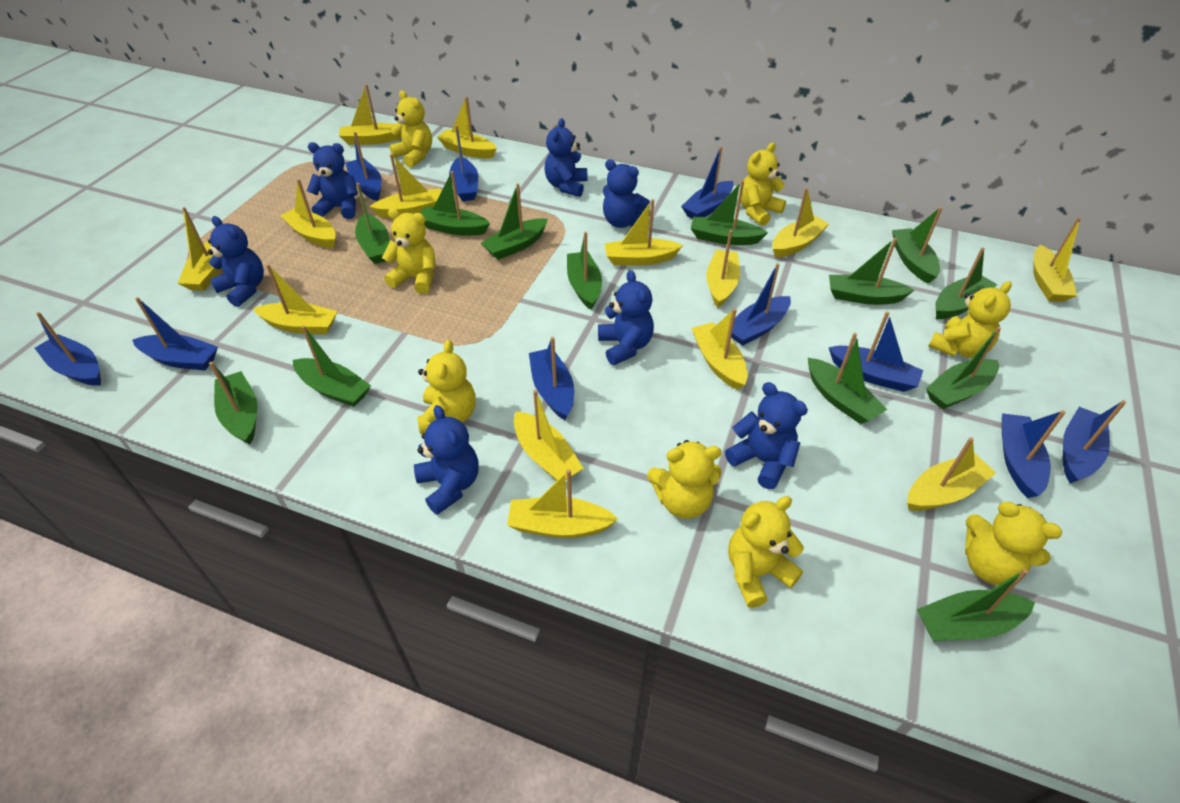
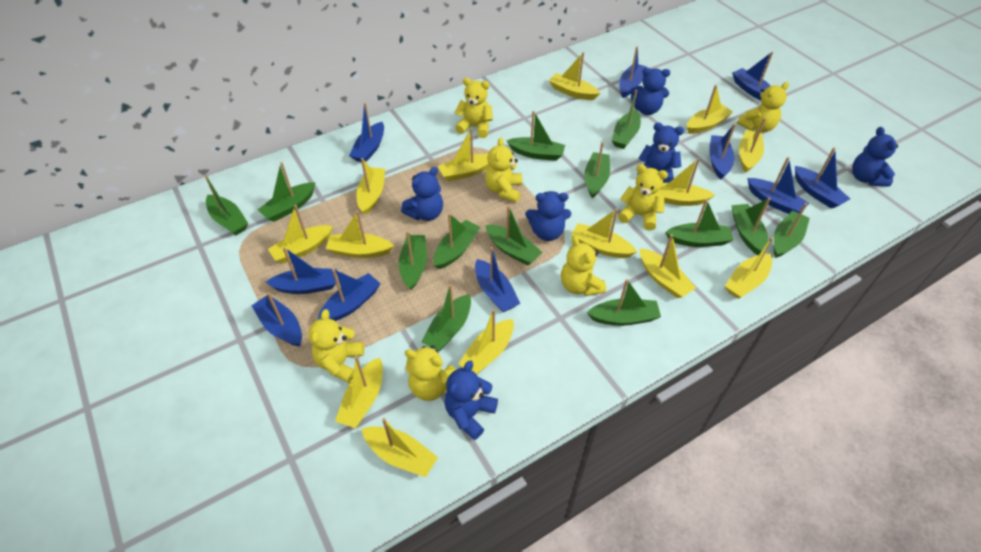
blue teddy bear: 7 -> 6
yellow teddy bear: 8 -> 7

